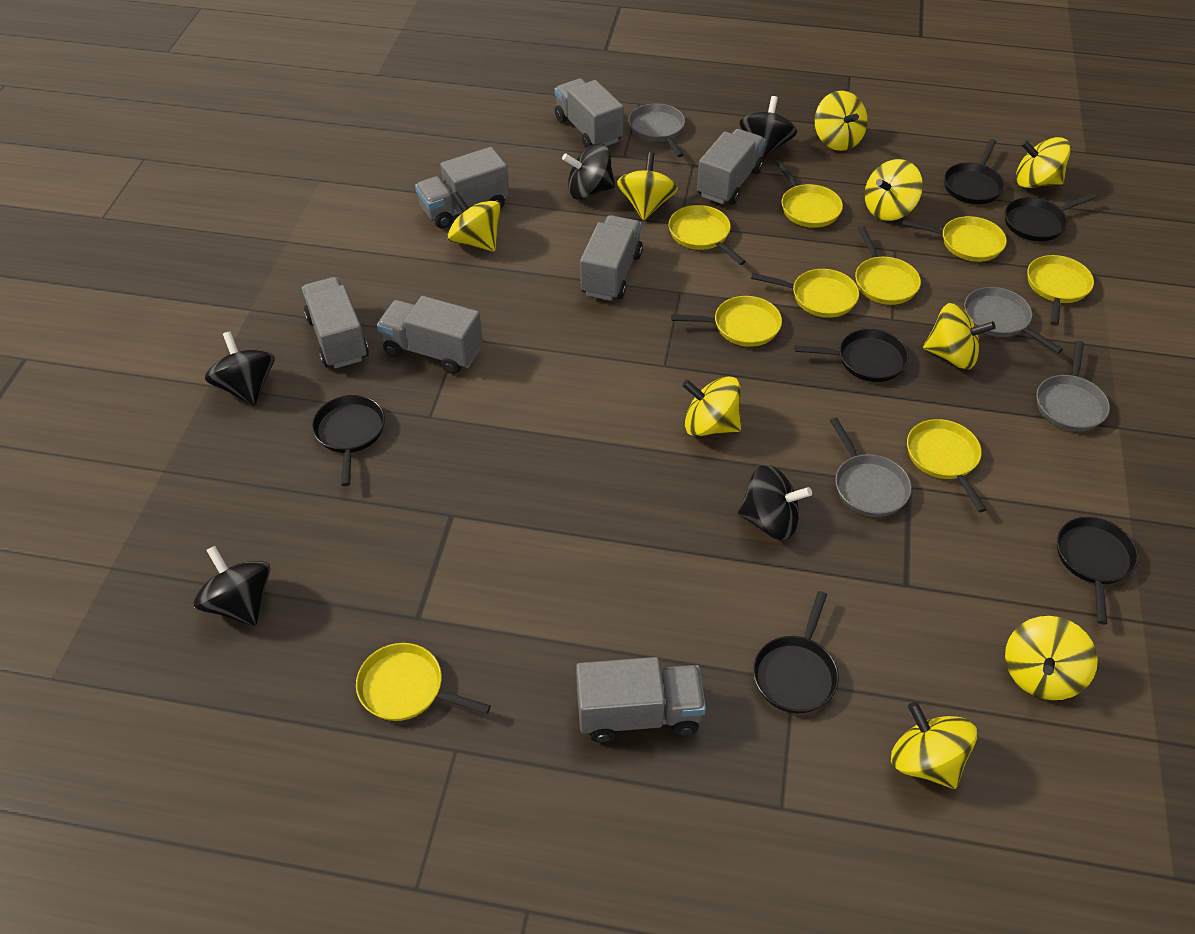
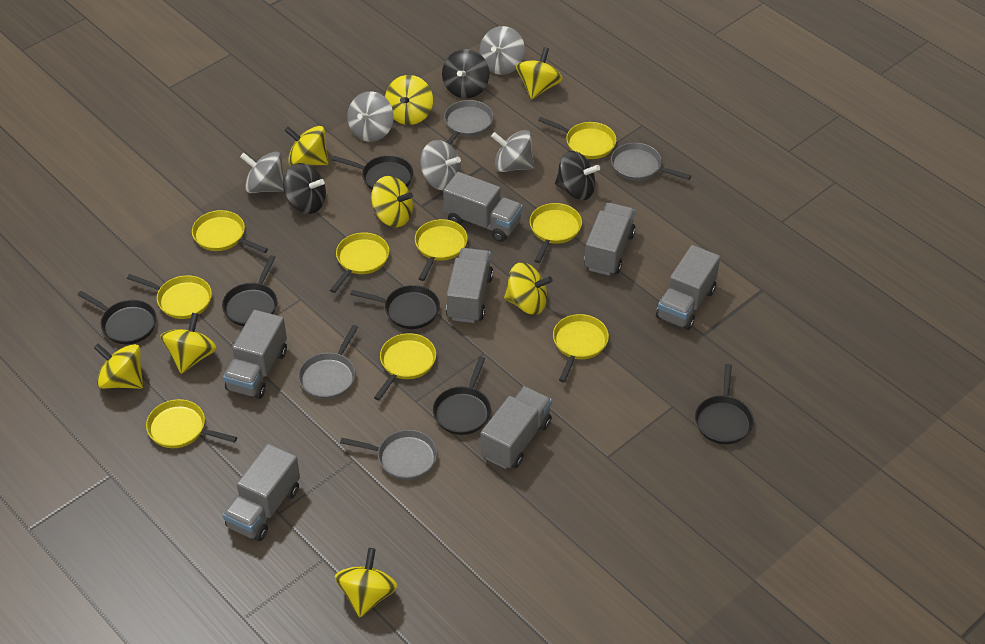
black spinning top: 5 -> 3
grey spinning top: 0 -> 5
yellow spinning top: 9 -> 8

